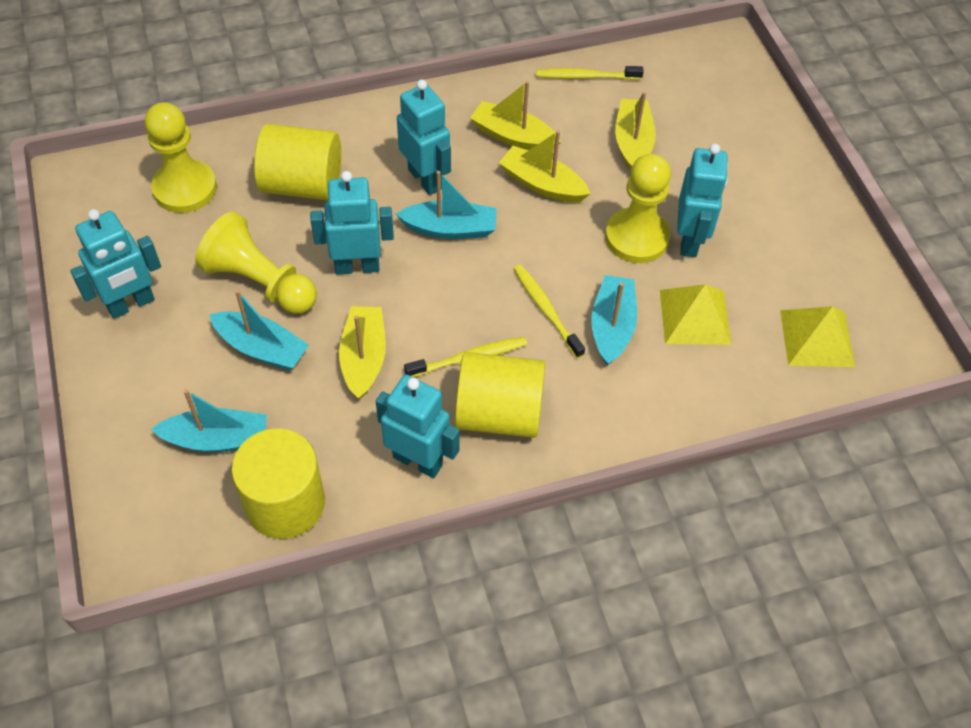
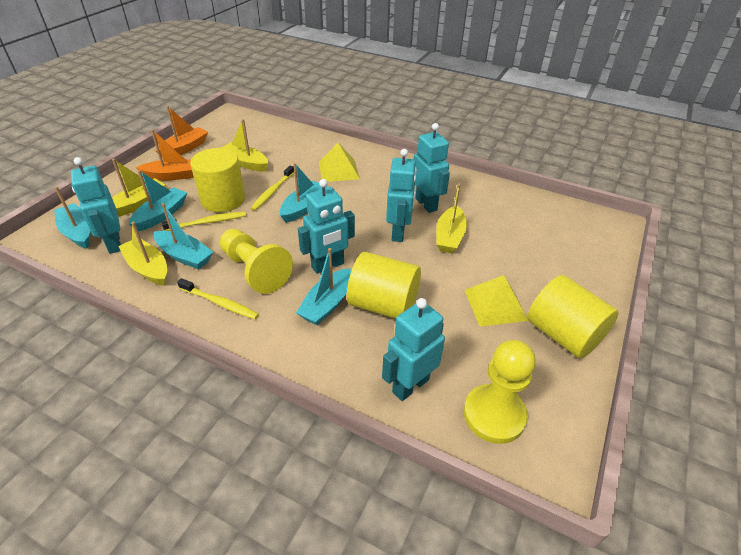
orange boat: 0 -> 2
turquoise boat: 4 -> 5
yellow pawn: 3 -> 2

